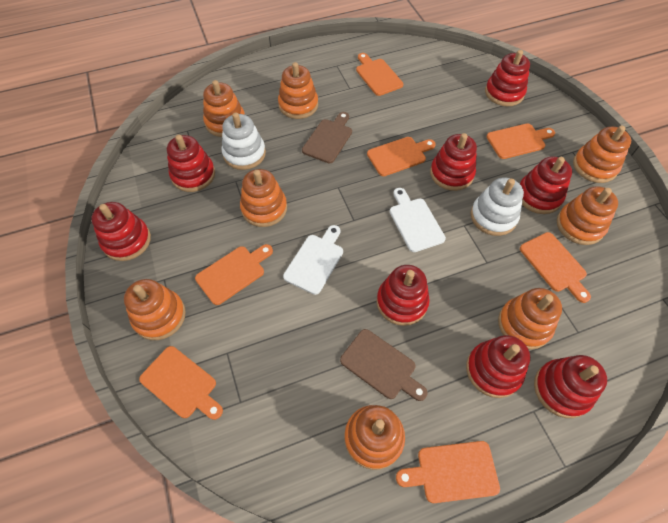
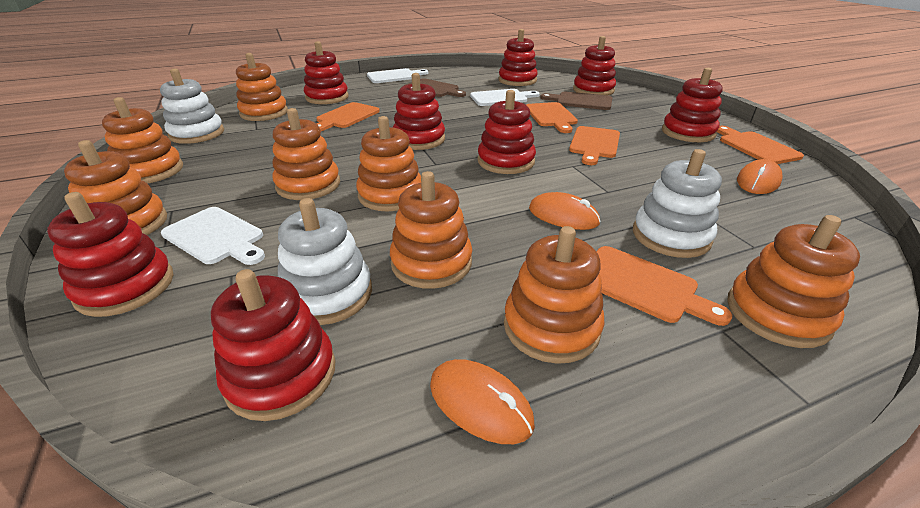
orange cutting board: 7 -> 5
orange mouse: 0 -> 3
white cutting board: 2 -> 3
white stacking toy: 2 -> 3

